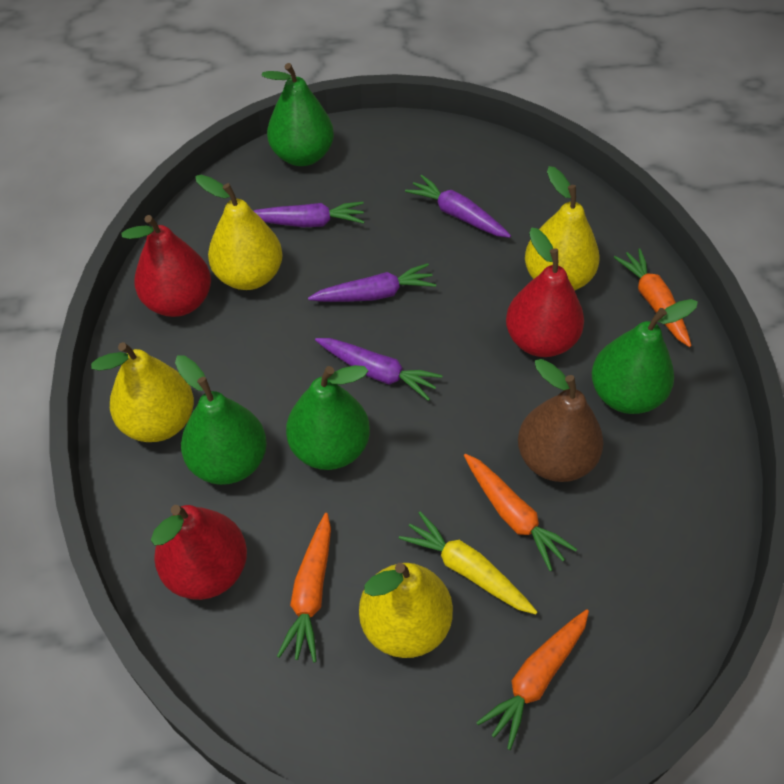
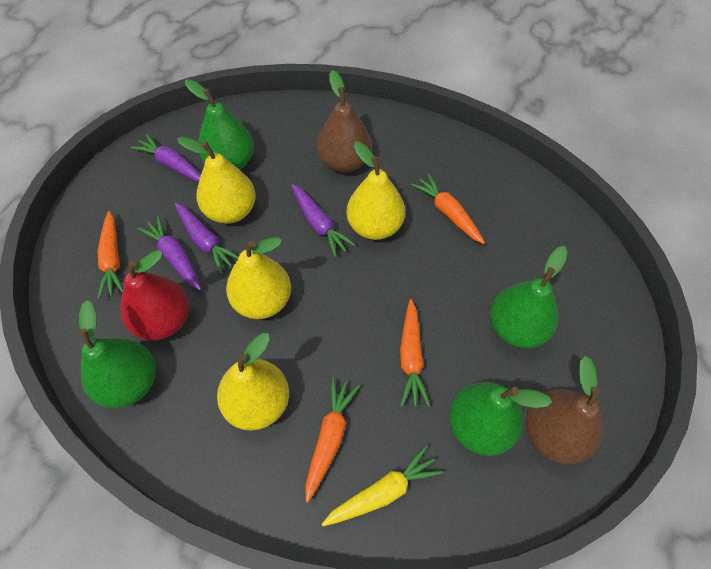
brown pear: 1 -> 2
red pear: 3 -> 1

